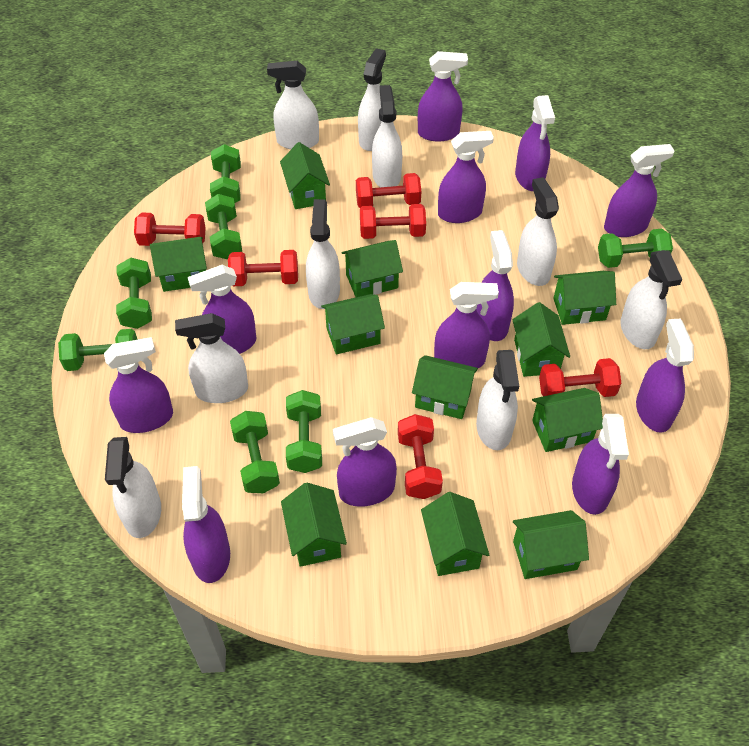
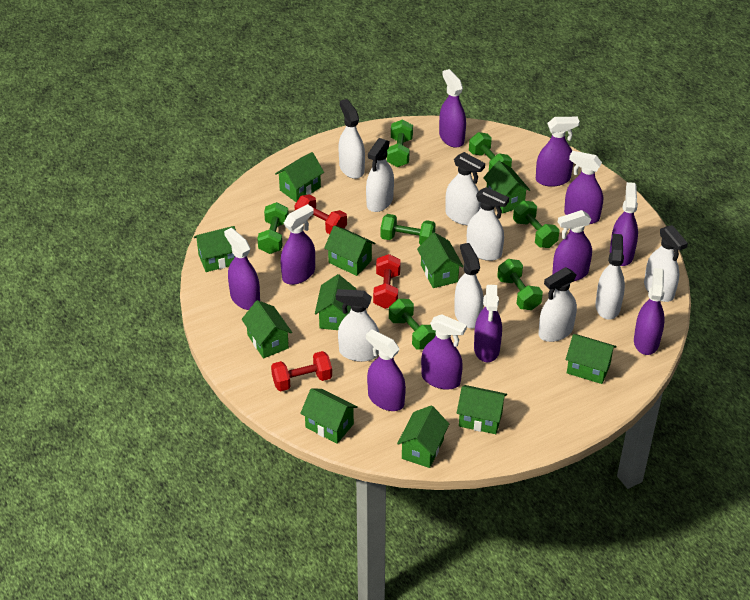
purple spray bottle: 12 -> 11
red dumbbell: 6 -> 3

